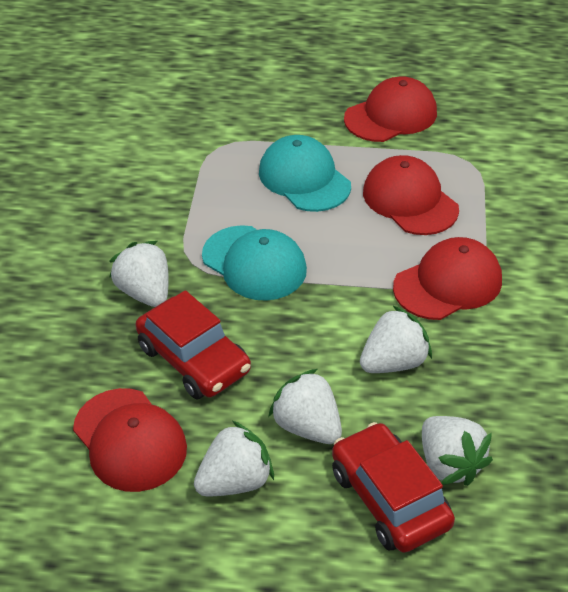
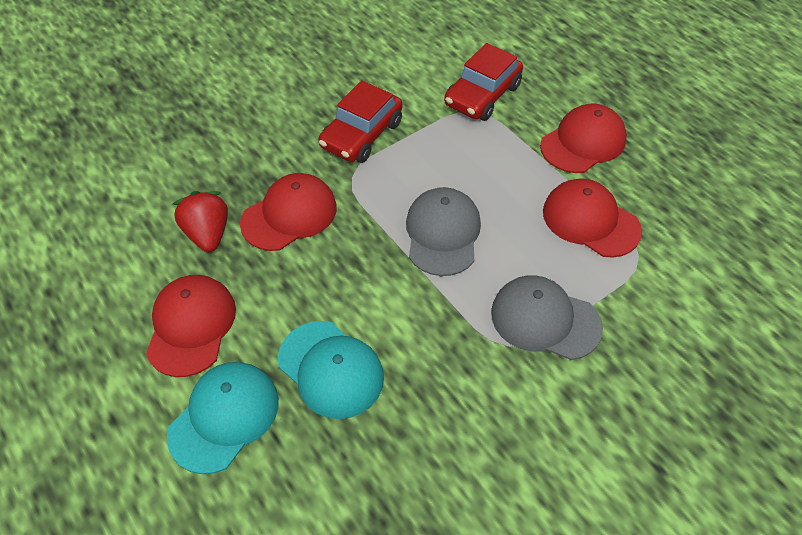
grey cap: 0 -> 2
red strawberry: 0 -> 1
white strawberry: 5 -> 0

